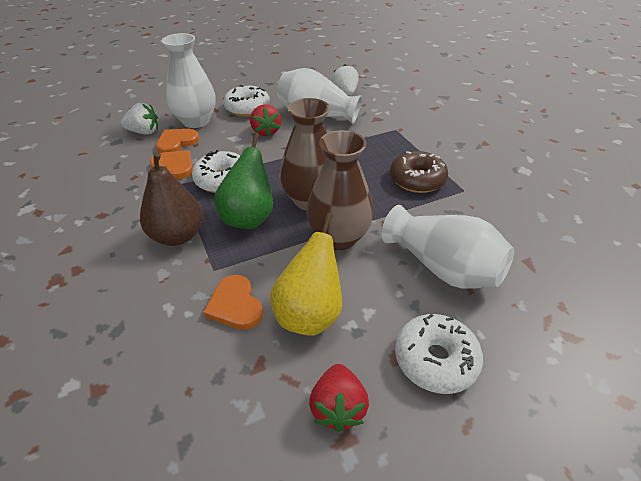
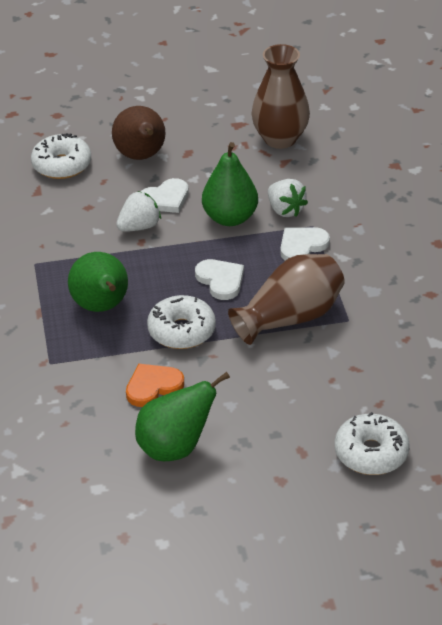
brown donut: 1 -> 0
green pear: 1 -> 3
orange heart: 3 -> 1
red strawberry: 2 -> 0
white heart: 0 -> 3
white vase: 3 -> 0
yellow pear: 1 -> 0

